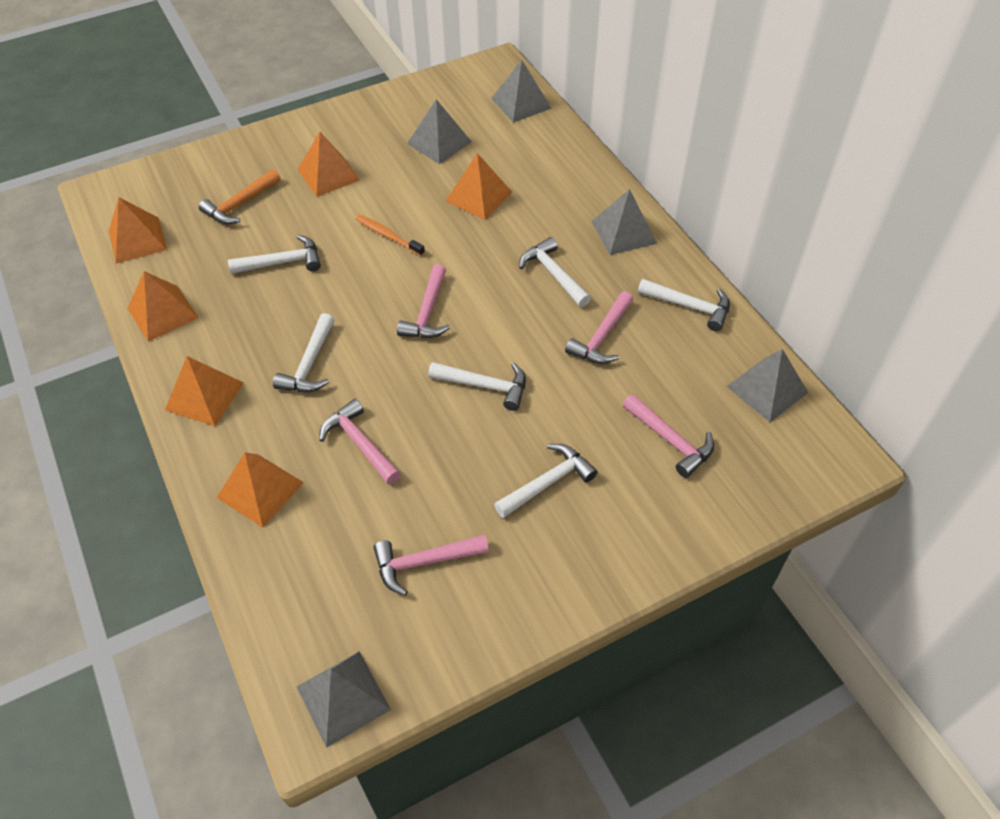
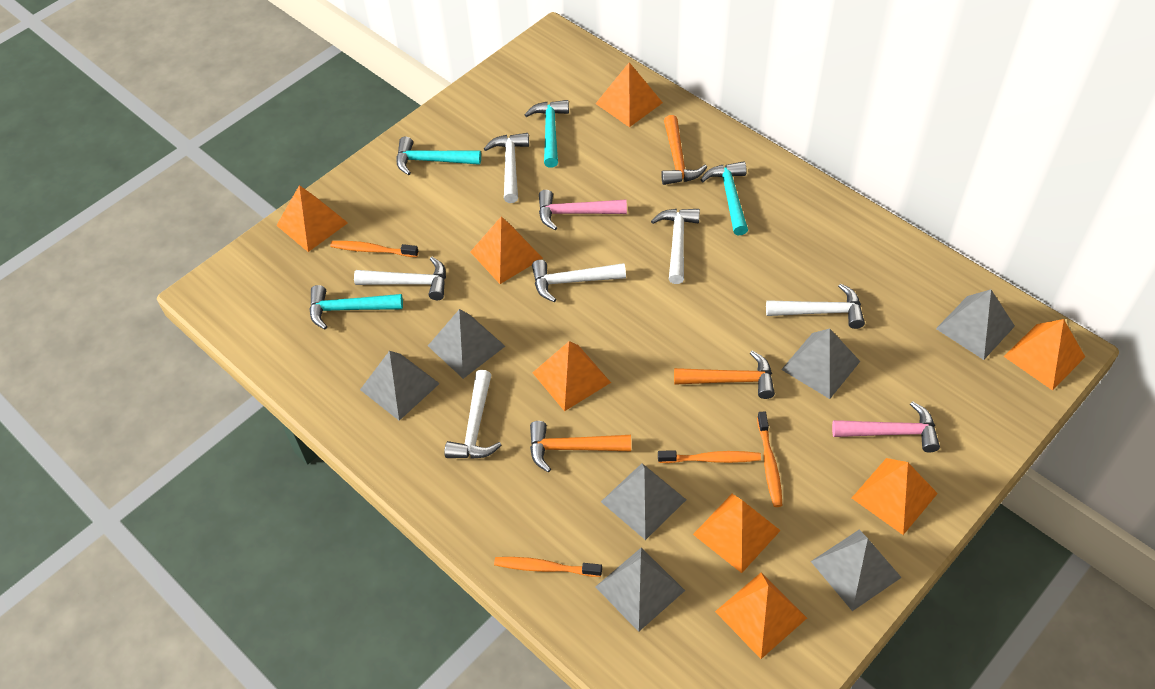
grey pyramid: 5 -> 7
orange hammer: 1 -> 3
orange pyramid: 6 -> 8
orange toothbrush: 1 -> 4
pink hammer: 5 -> 2
turquoise hammer: 0 -> 4

